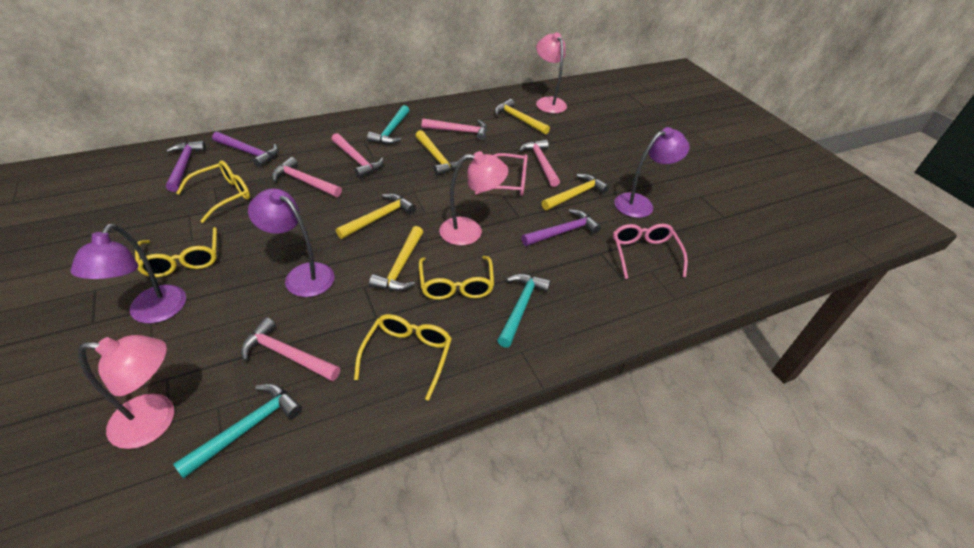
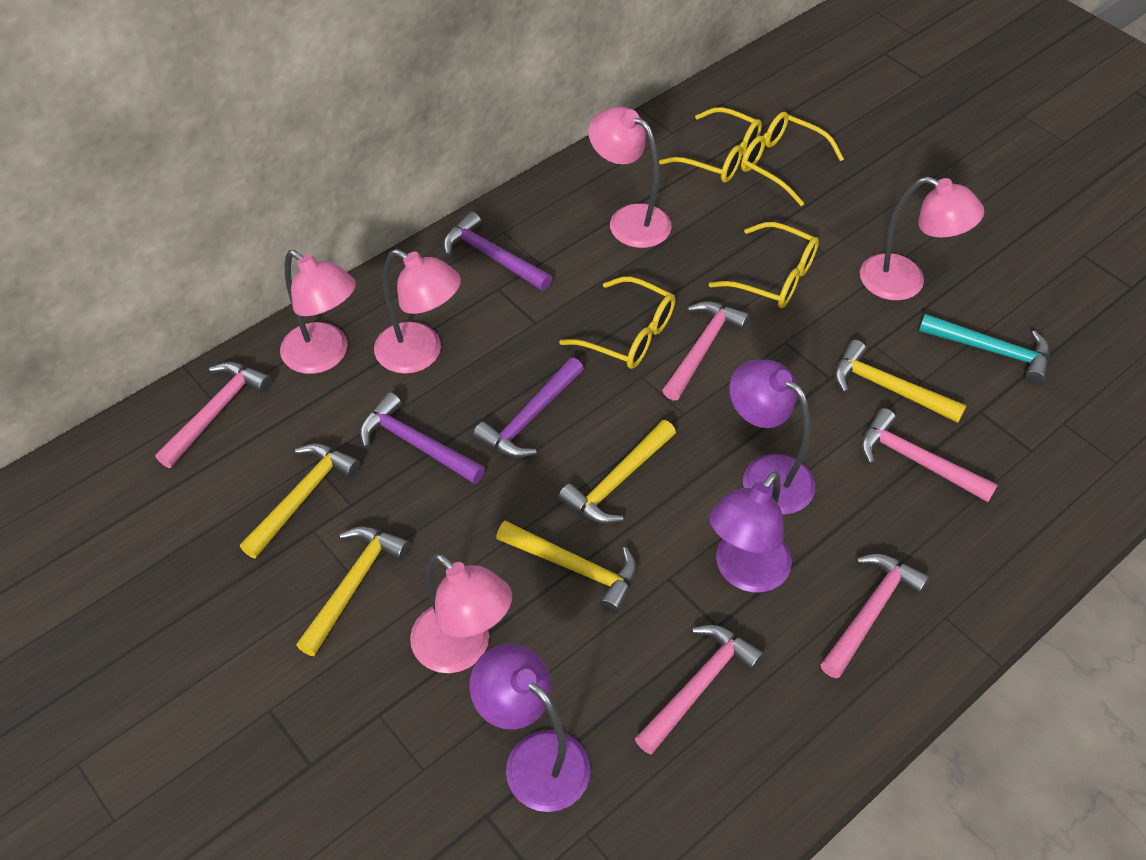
pink glasses: 2 -> 0
pink lamp: 3 -> 5
turquoise hammer: 3 -> 1

